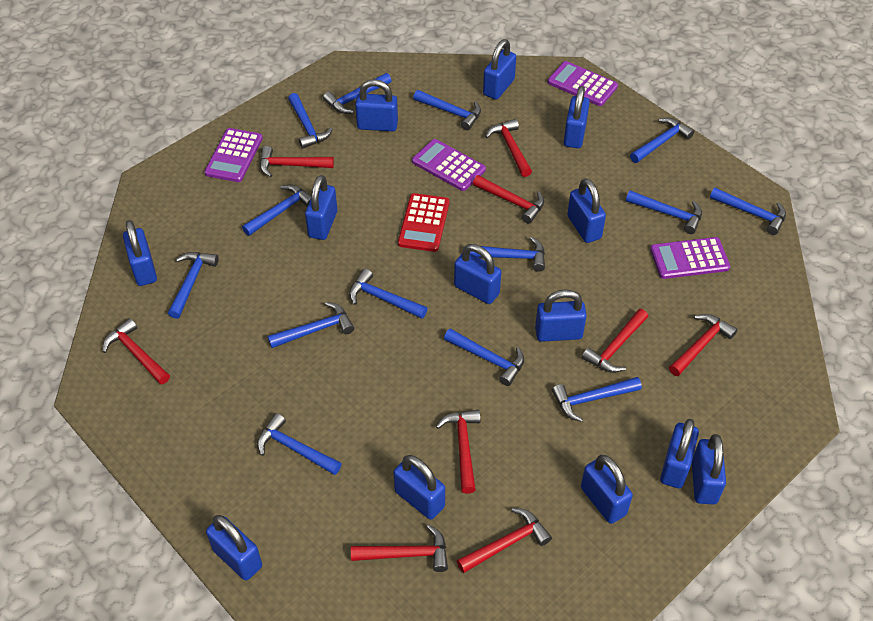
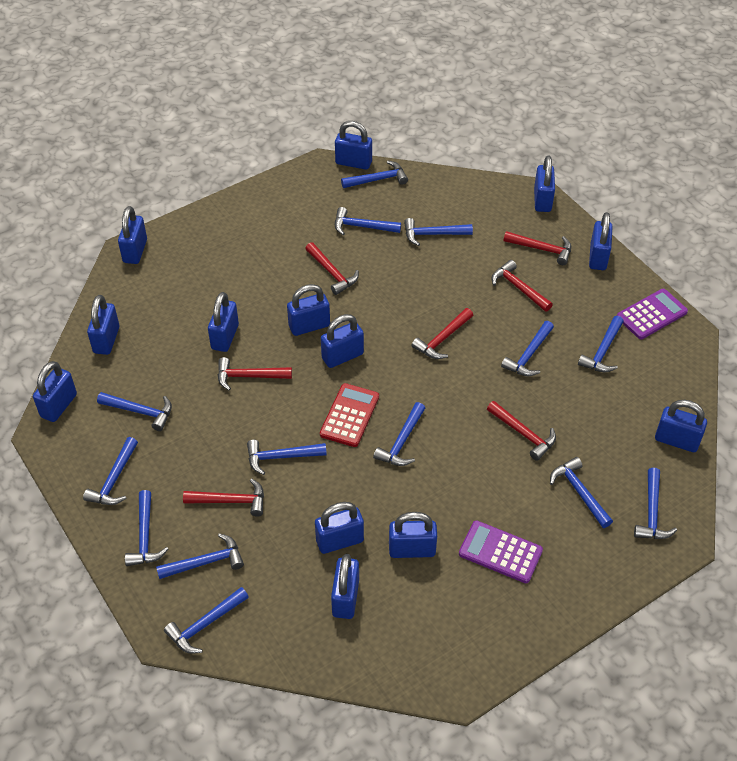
purple calculator: 4 -> 2
red hammer: 9 -> 7

